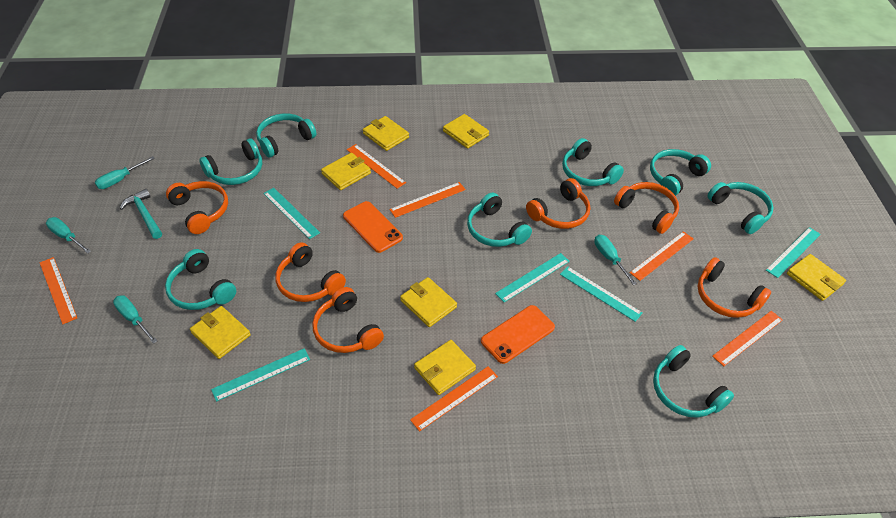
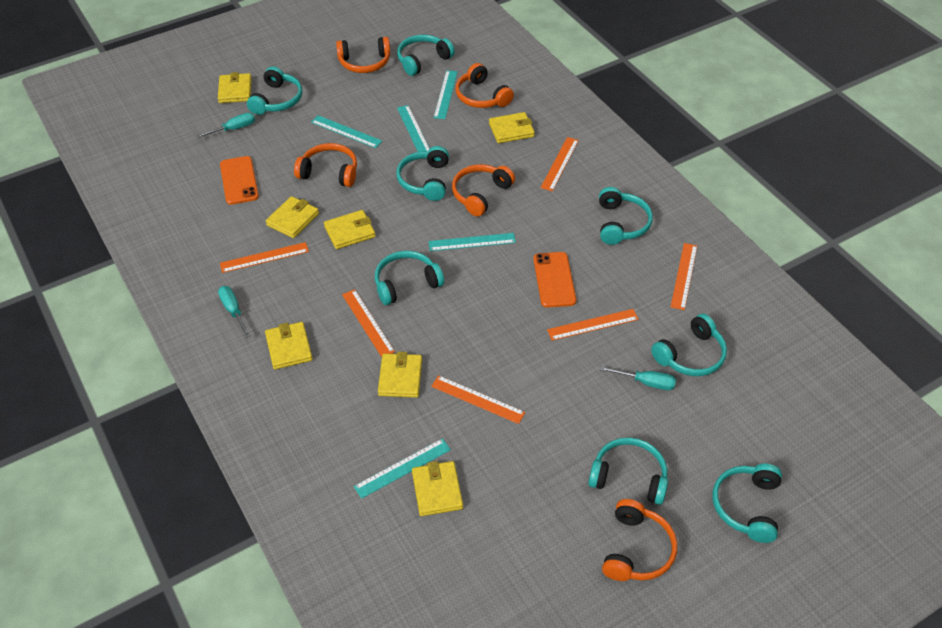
orange headphones: 6 -> 5
turquoise hammer: 1 -> 0
turquoise screwdriver: 4 -> 3

